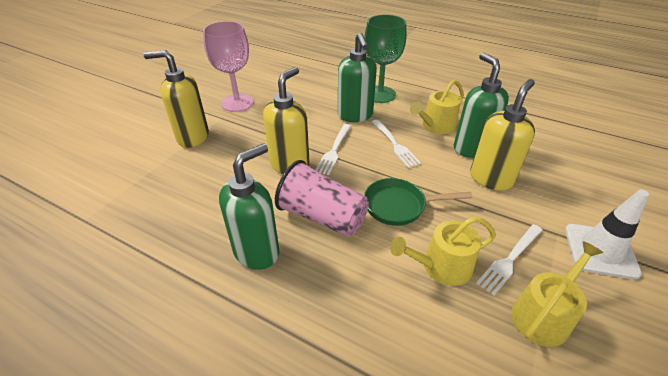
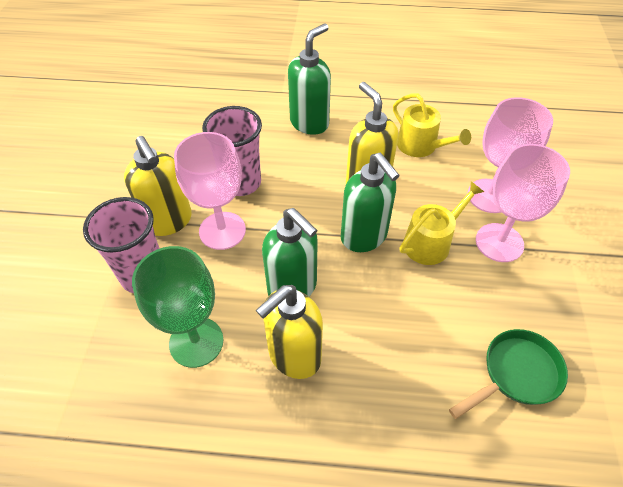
pink cup: 1 -> 2
pink goblet: 1 -> 3
white fork: 3 -> 0
white traffic cone: 1 -> 0
yellow watering can: 3 -> 2

